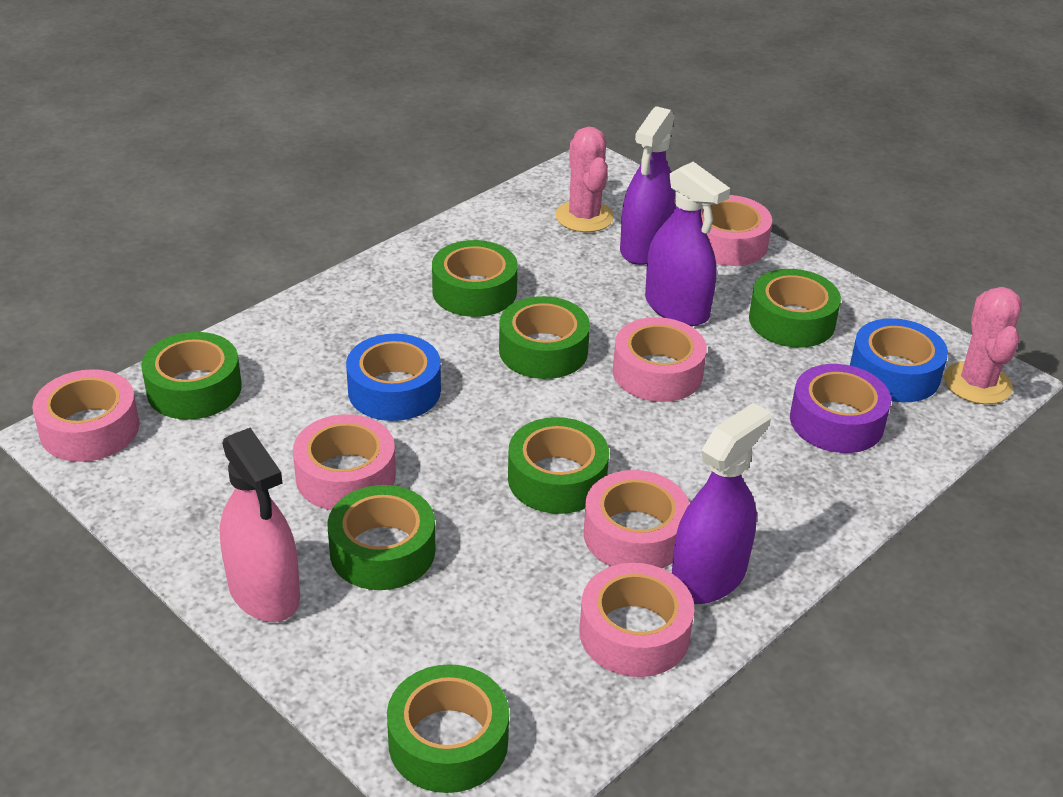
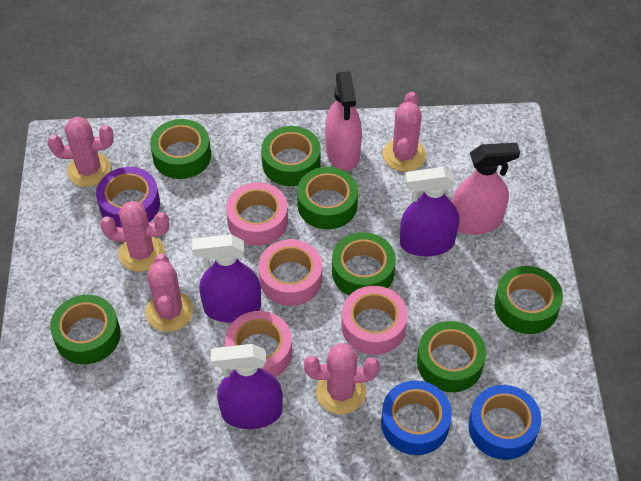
pink cactus: 2 -> 5
pink spray bottle: 1 -> 2
pink tape: 6 -> 4

